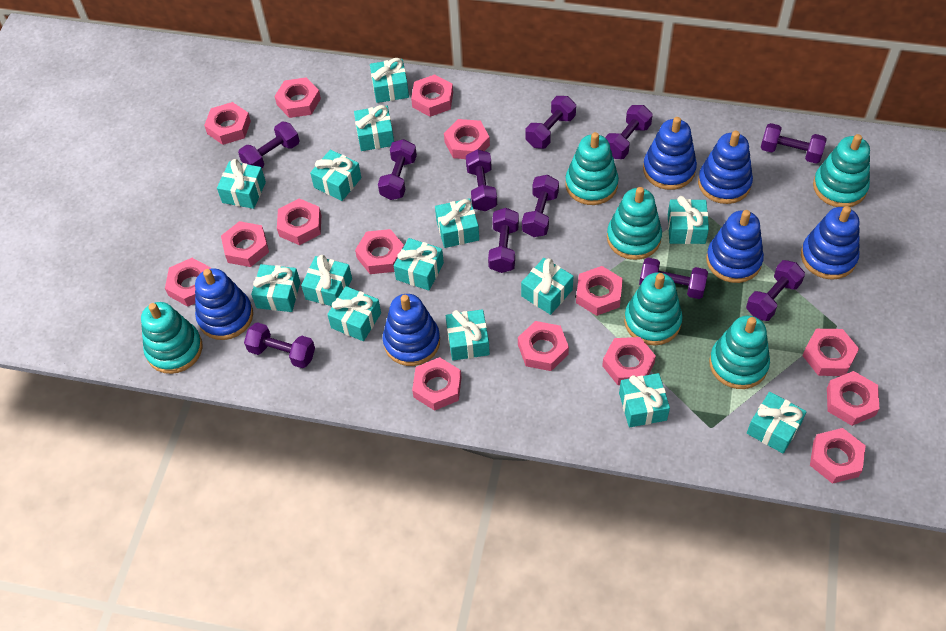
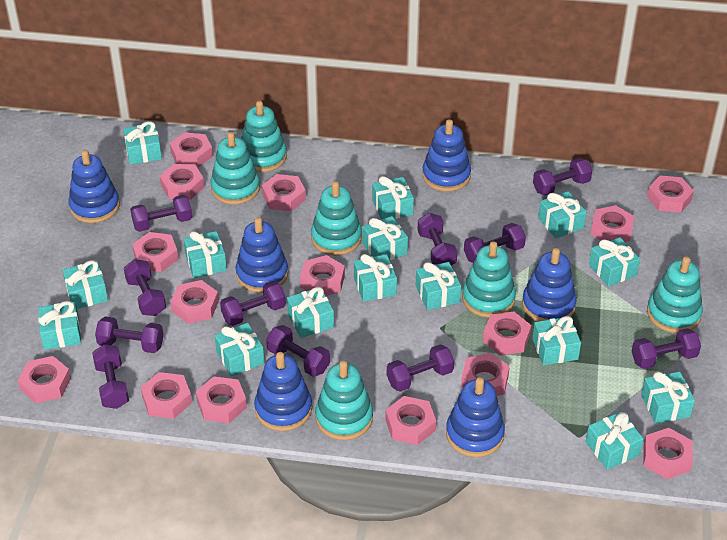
turquoise gift: 14 -> 15

